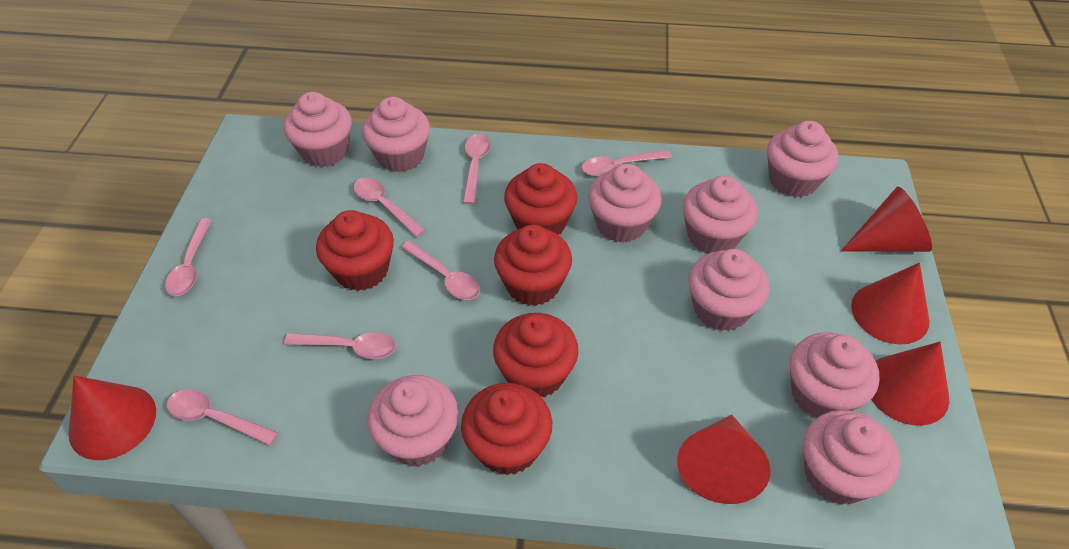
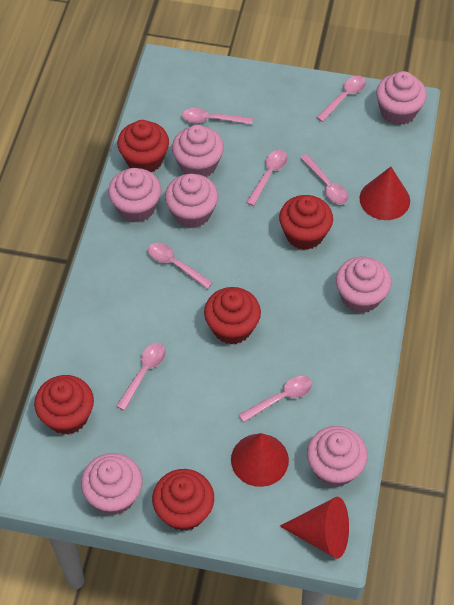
pink cupcake: 9 -> 7
red cone: 5 -> 3

